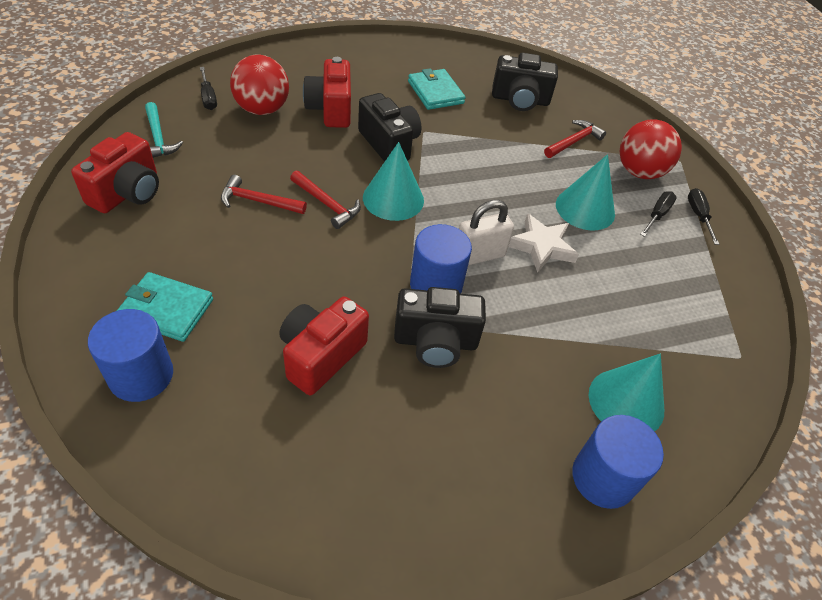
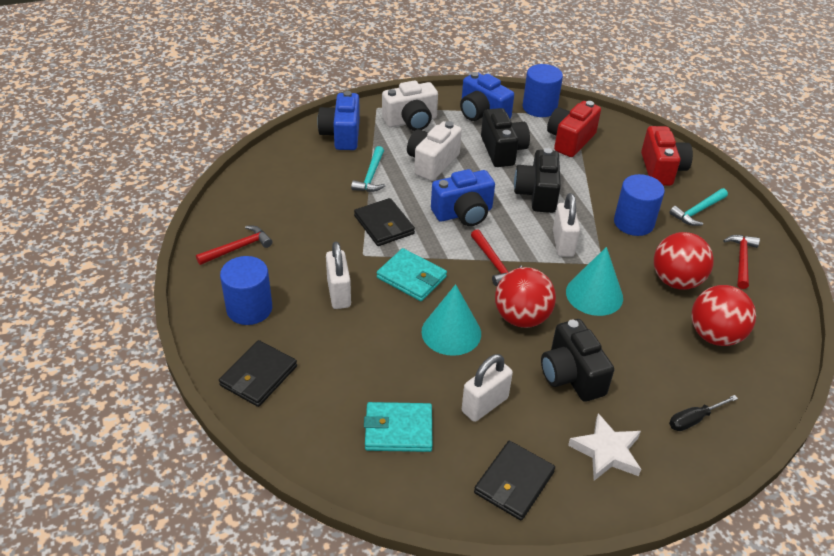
black screwdriver: 3 -> 1
black wallet: 0 -> 3
blue camera: 0 -> 3
red ball: 2 -> 3
red camera: 3 -> 2
turquoise cone: 3 -> 2
turquoise hammer: 1 -> 2
white camera: 0 -> 2
white padlock: 1 -> 3

